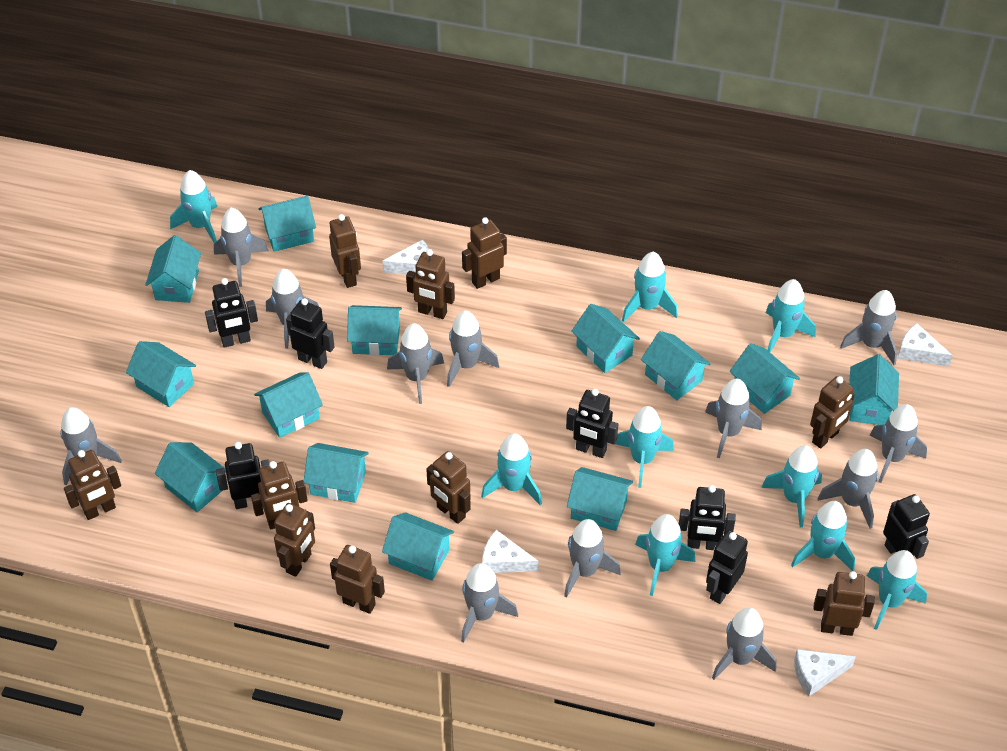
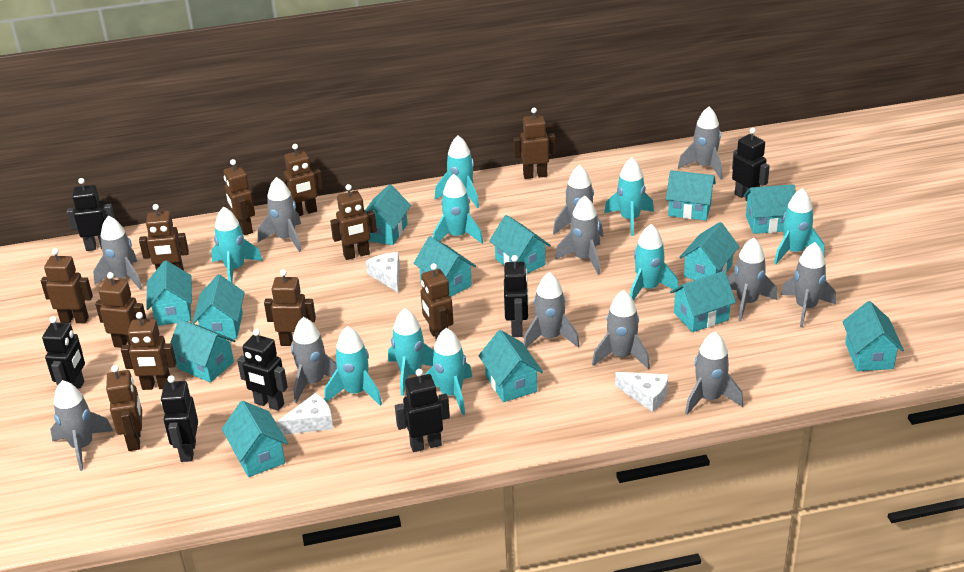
brown robot: 10 -> 11
white cheese: 4 -> 3

